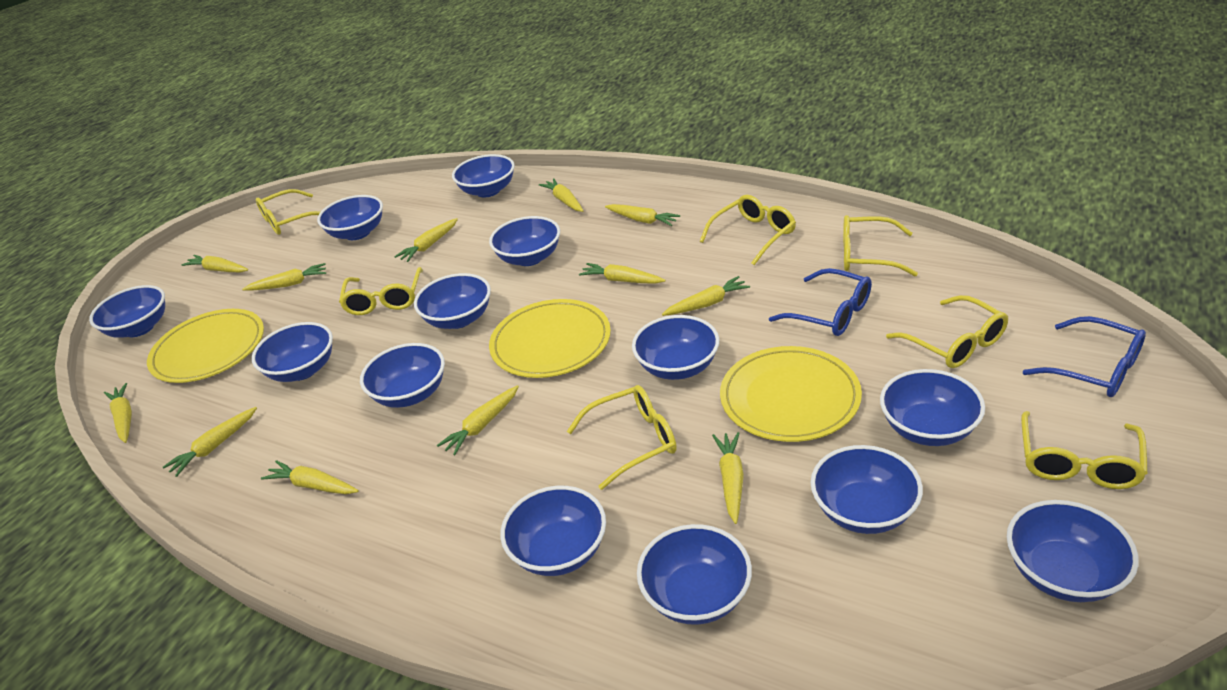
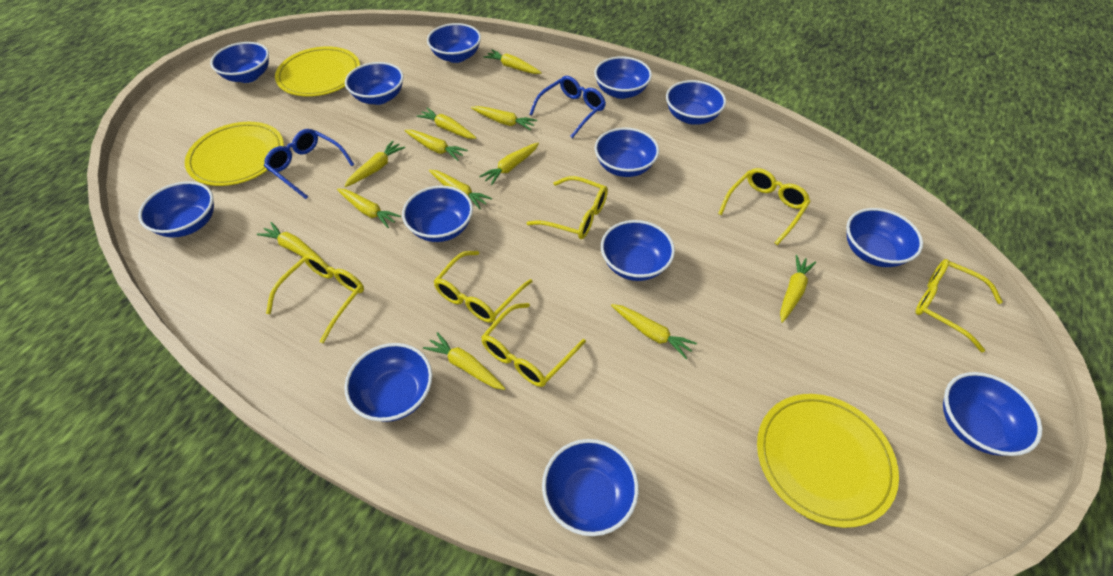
yellow glasses: 7 -> 6

